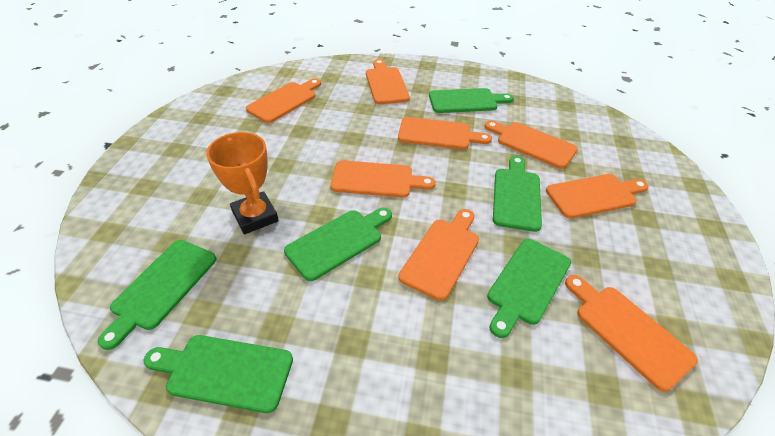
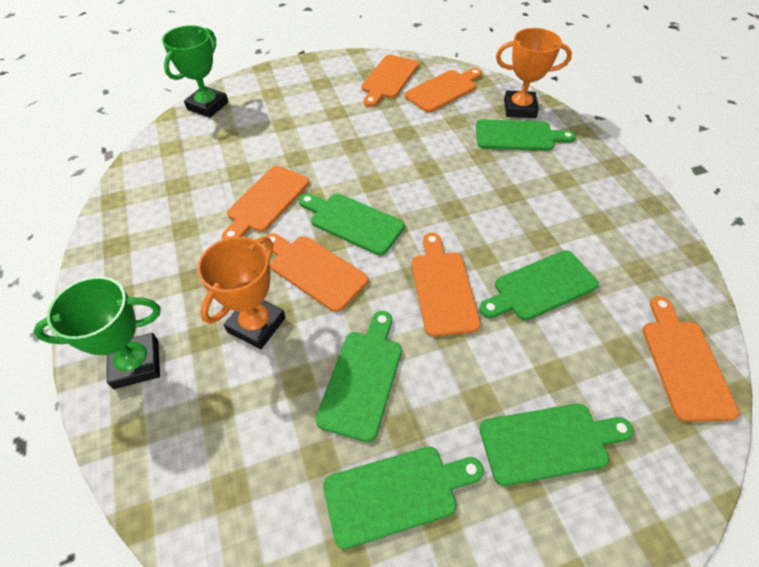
green trophy: 0 -> 2
orange cutting board: 8 -> 6
orange trophy: 1 -> 2

